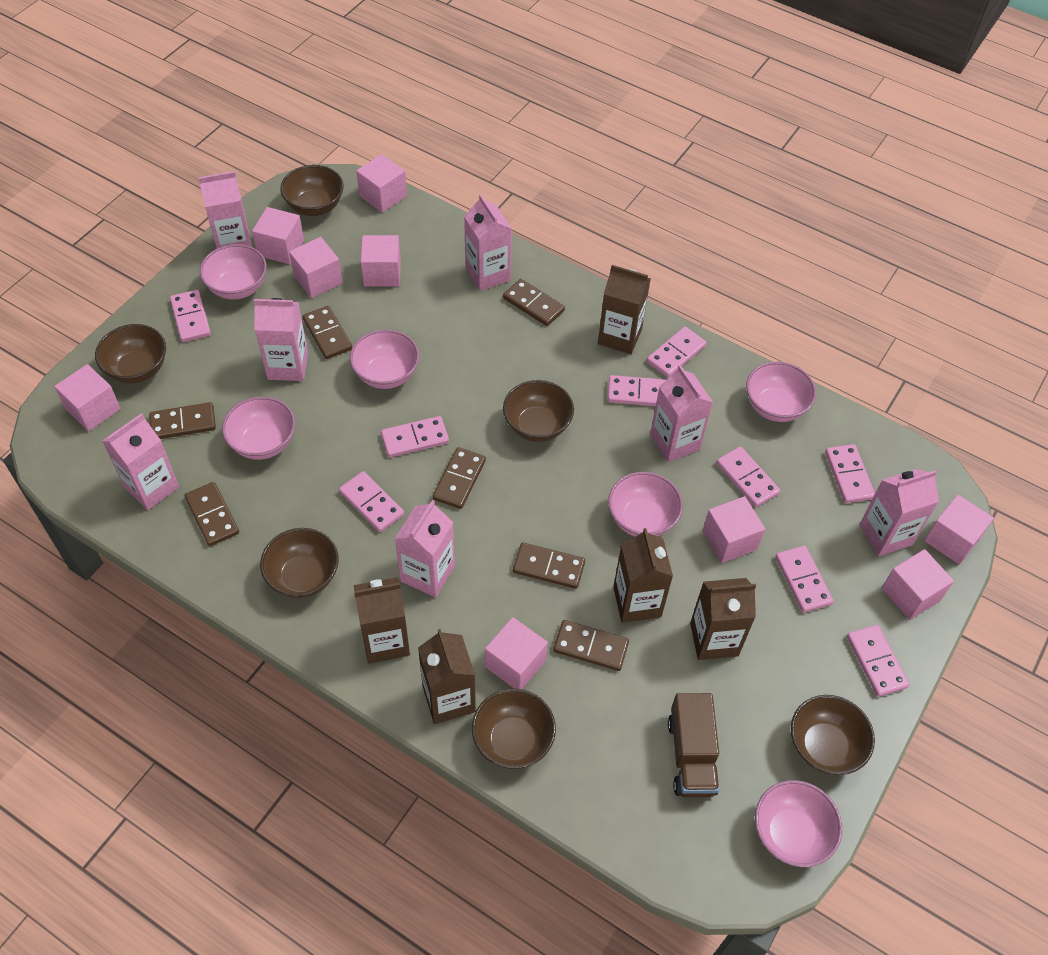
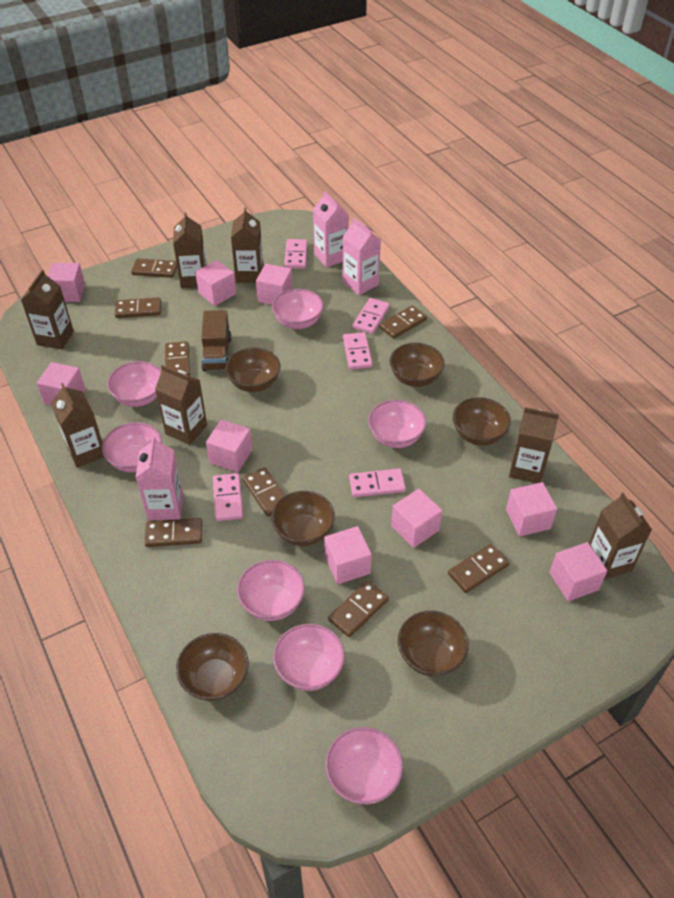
brown carton: 5 -> 7
brown domino: 7 -> 8
pink bowl: 6 -> 7
pink carton: 7 -> 3
pink domino: 9 -> 5

